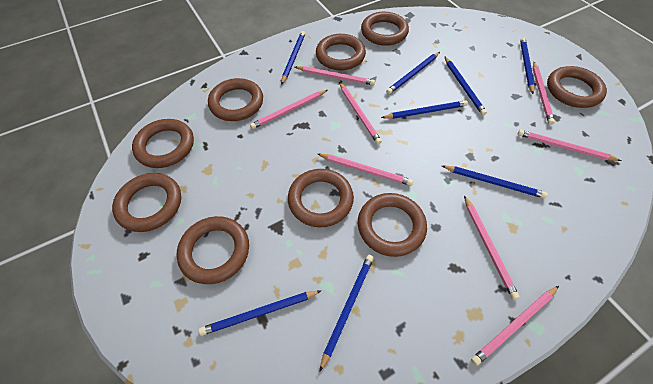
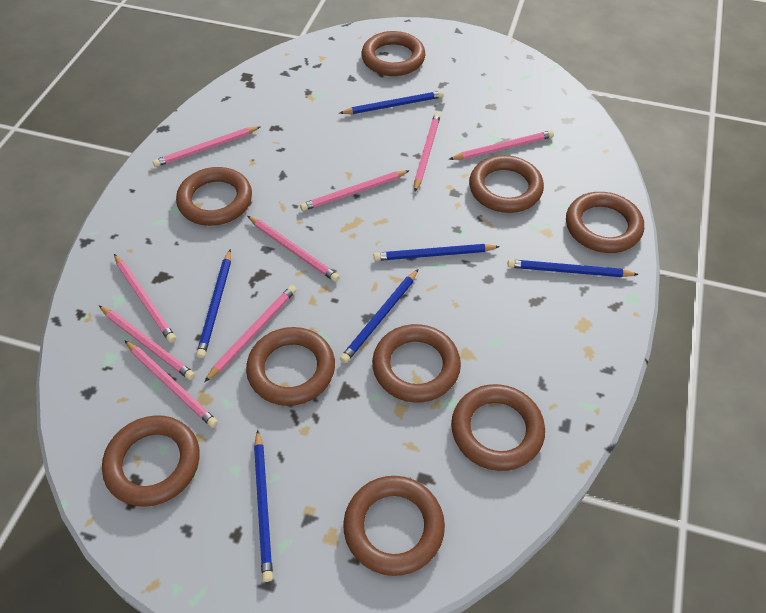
blue pencil: 8 -> 6
pink pencil: 8 -> 9

